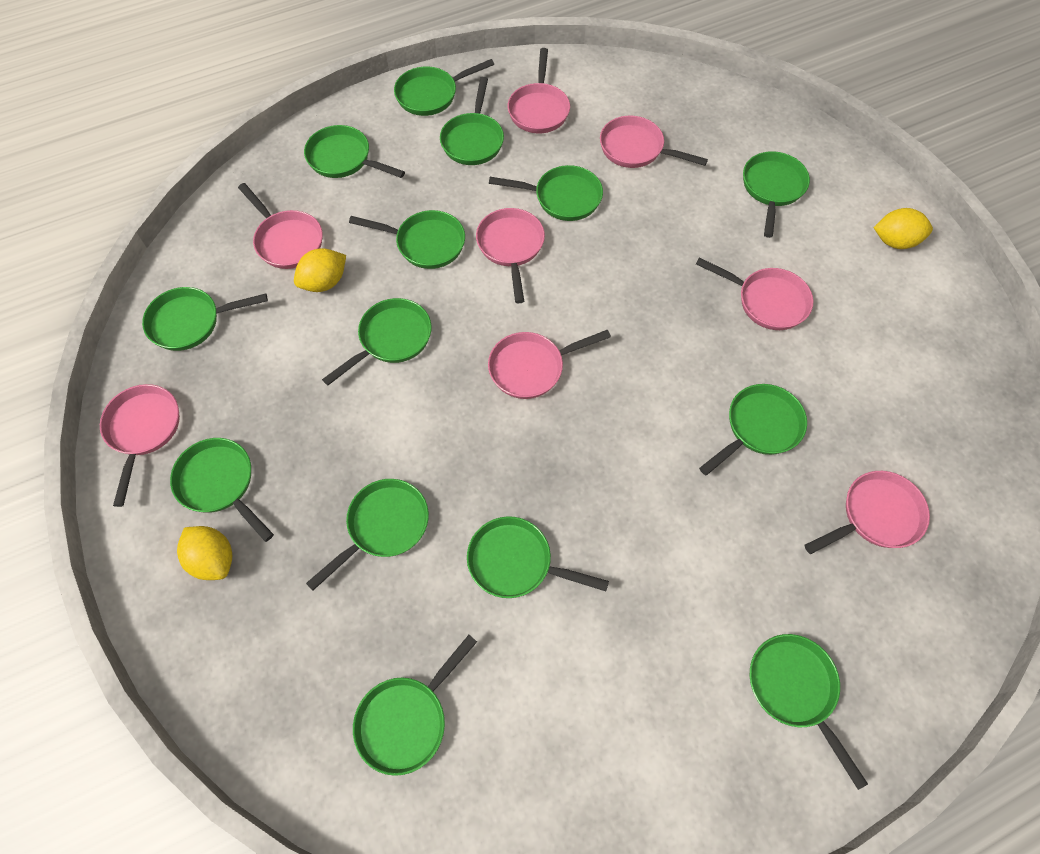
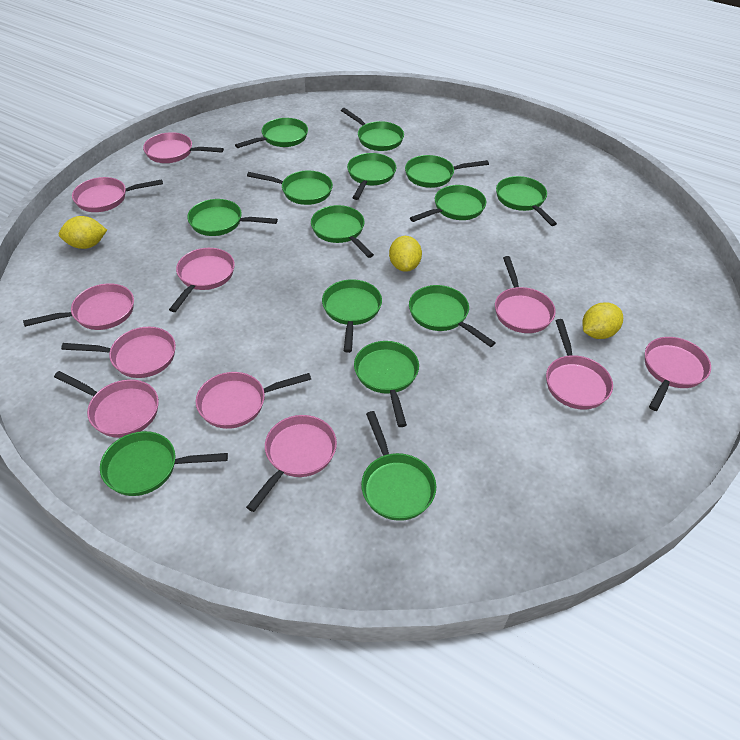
pink pan: 8 -> 11

